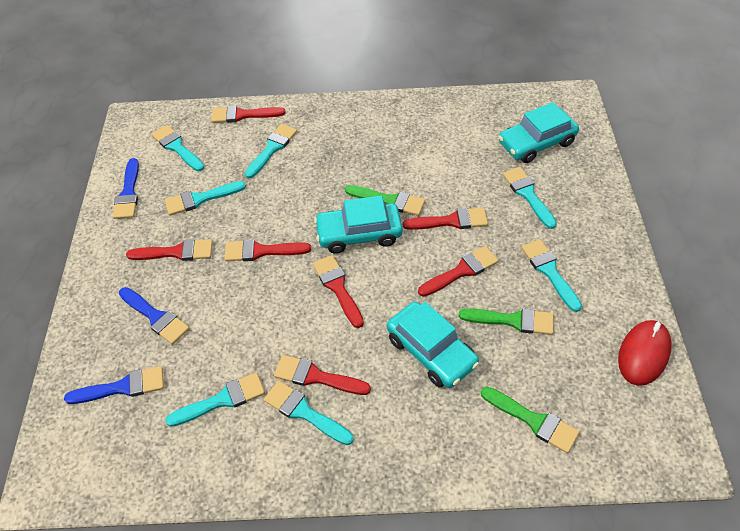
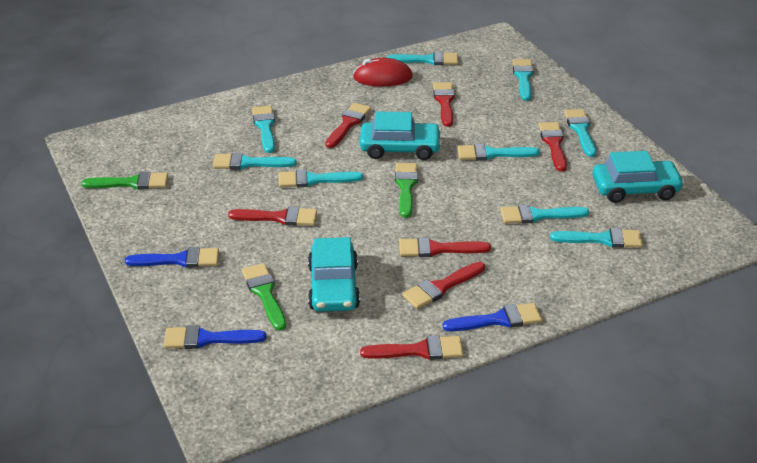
turquoise brush: 7 -> 9

